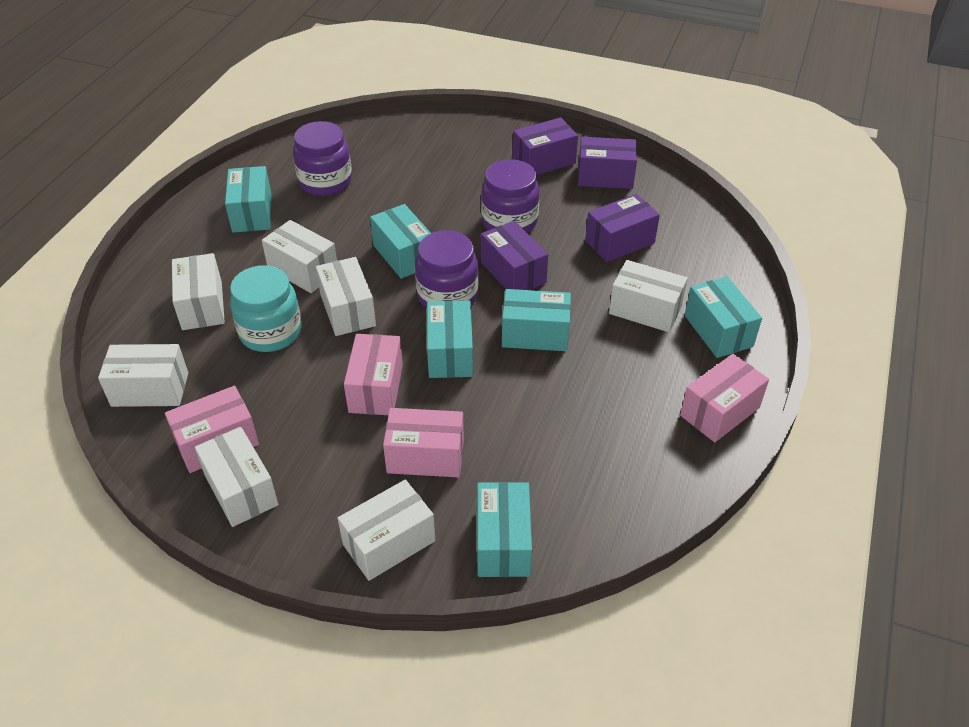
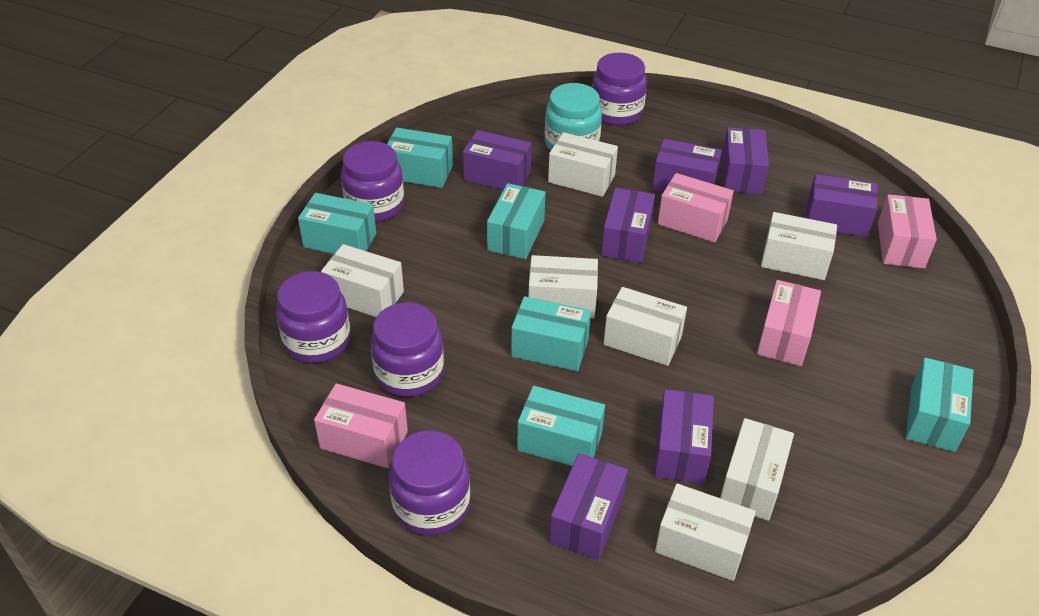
purple box: 4 -> 7
purple jar: 3 -> 5

